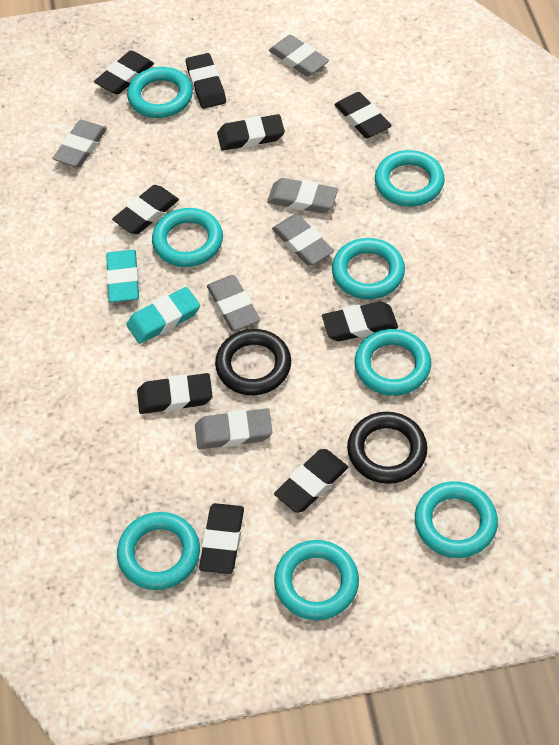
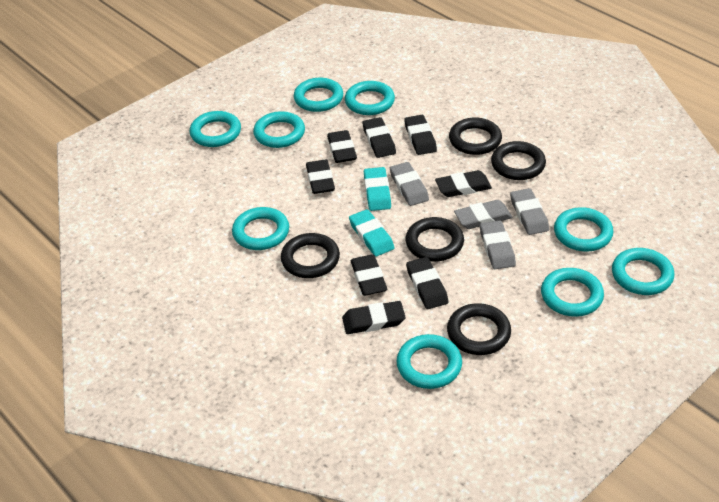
black eraser: 9 -> 8
black ring: 2 -> 5
grey eraser: 6 -> 4
turquoise ring: 8 -> 9

